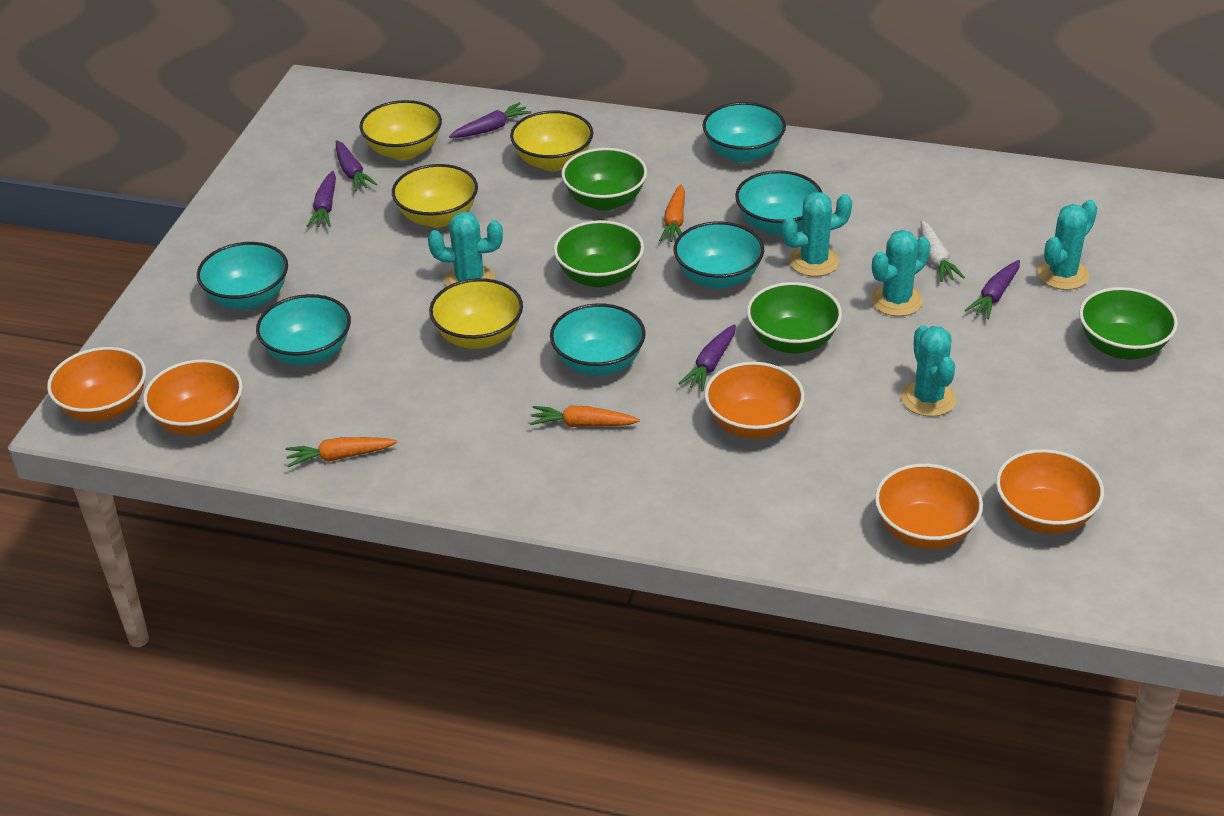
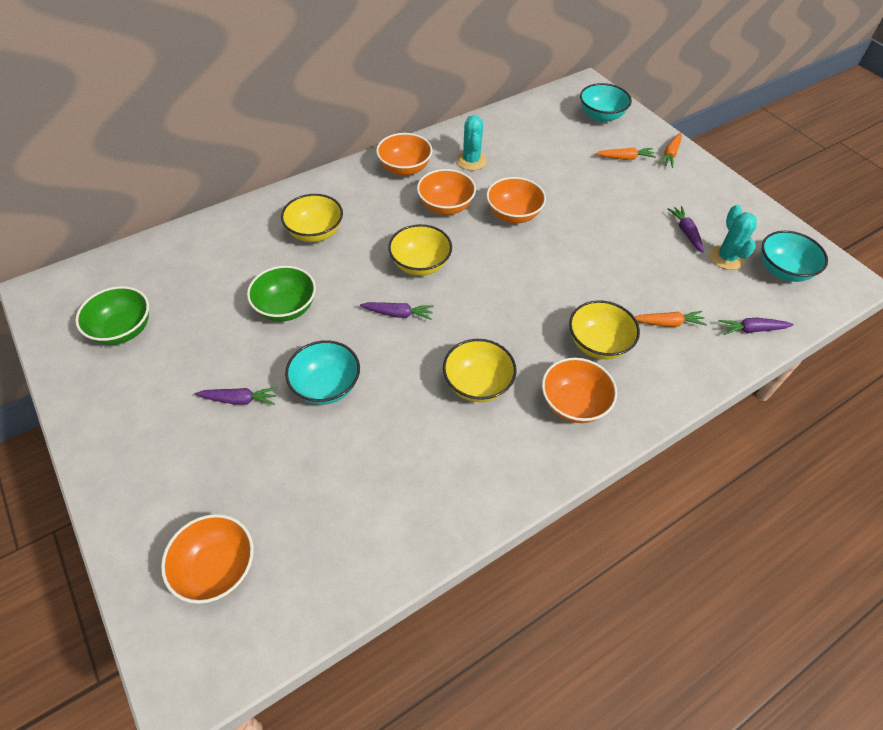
green bowl: 4 -> 2
purple carrot: 5 -> 4
turquoise bowl: 6 -> 3
turquoise cactus: 5 -> 2
white carrot: 1 -> 0

